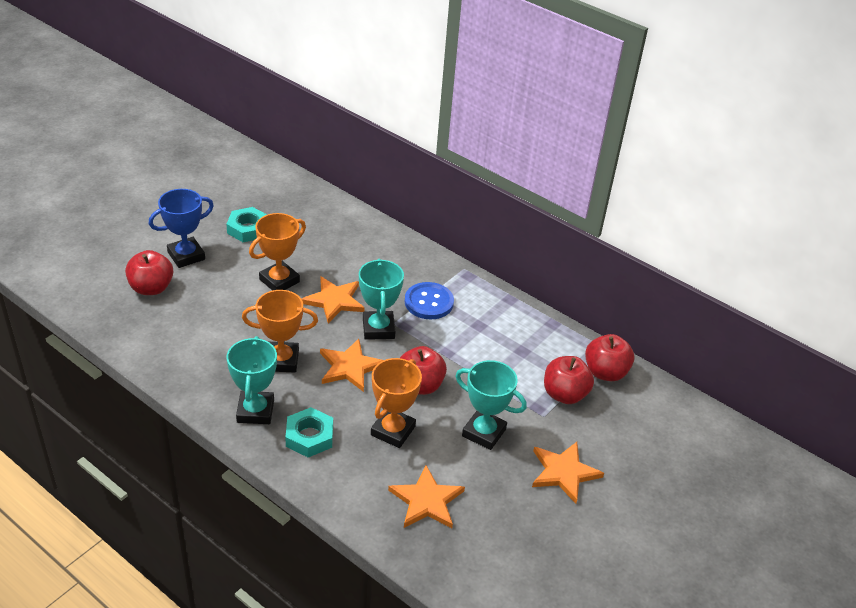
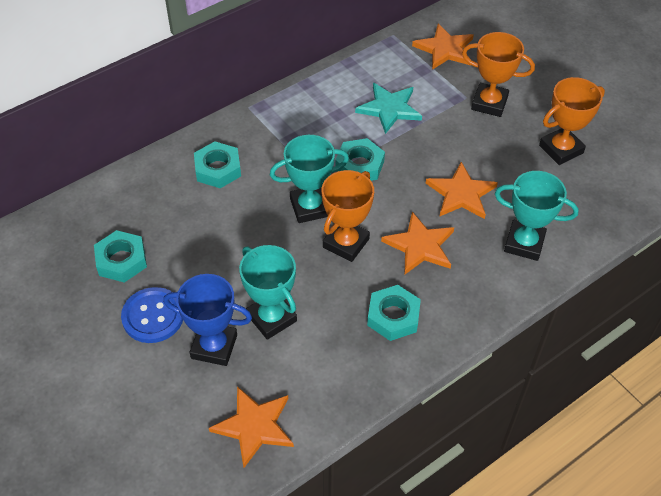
red apple: 4 -> 0
turquoise nut: 2 -> 4
turquoise star: 0 -> 1

